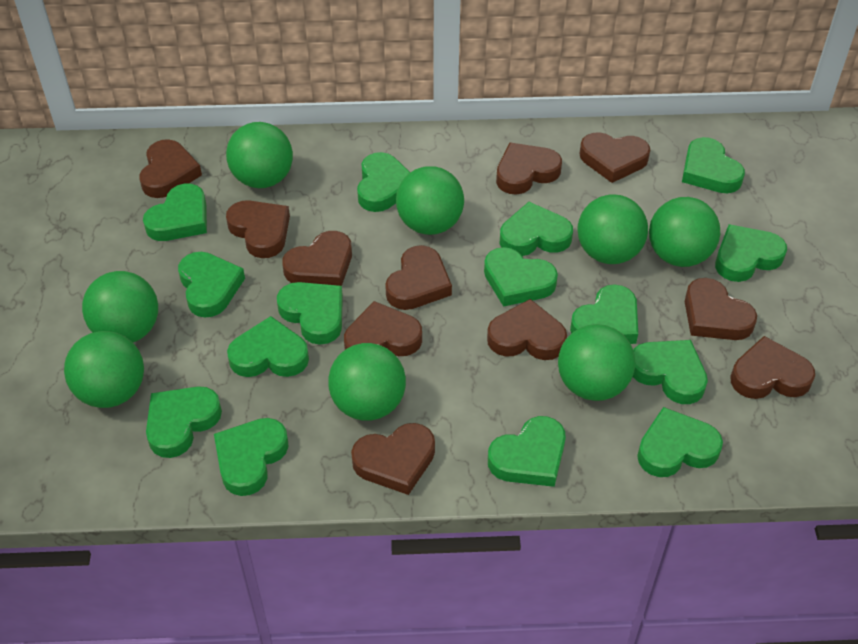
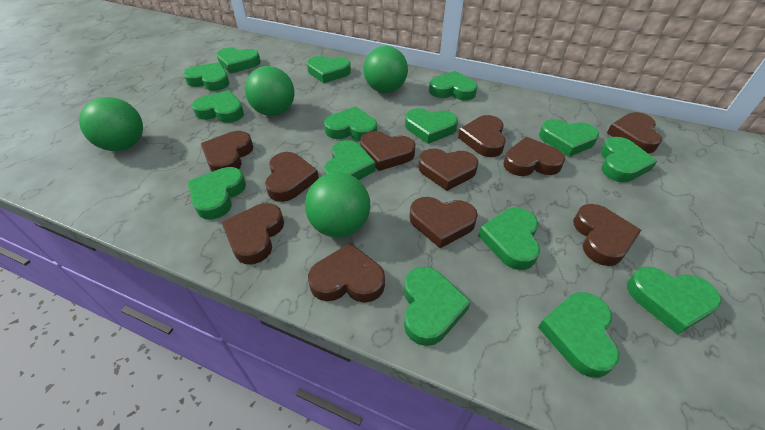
green ball: 8 -> 4

